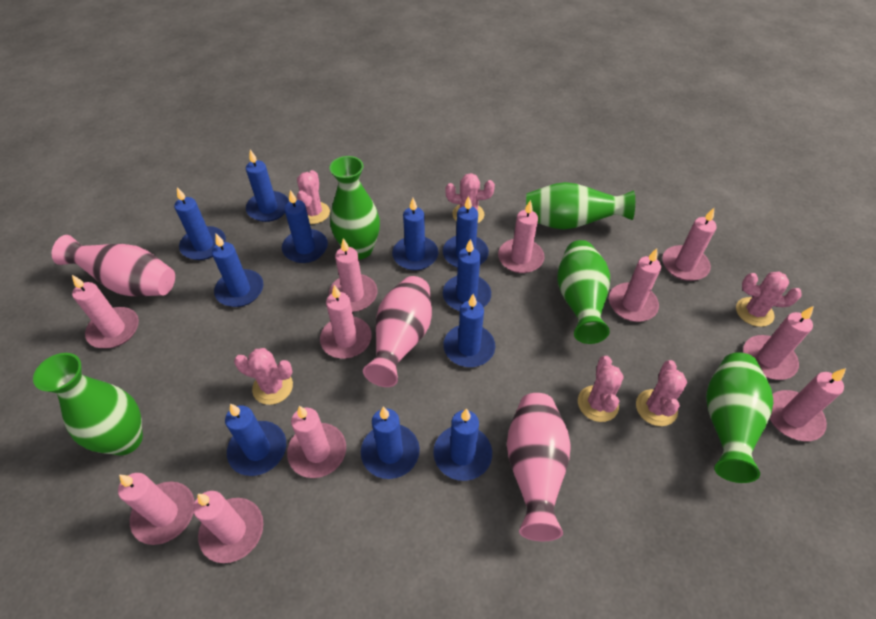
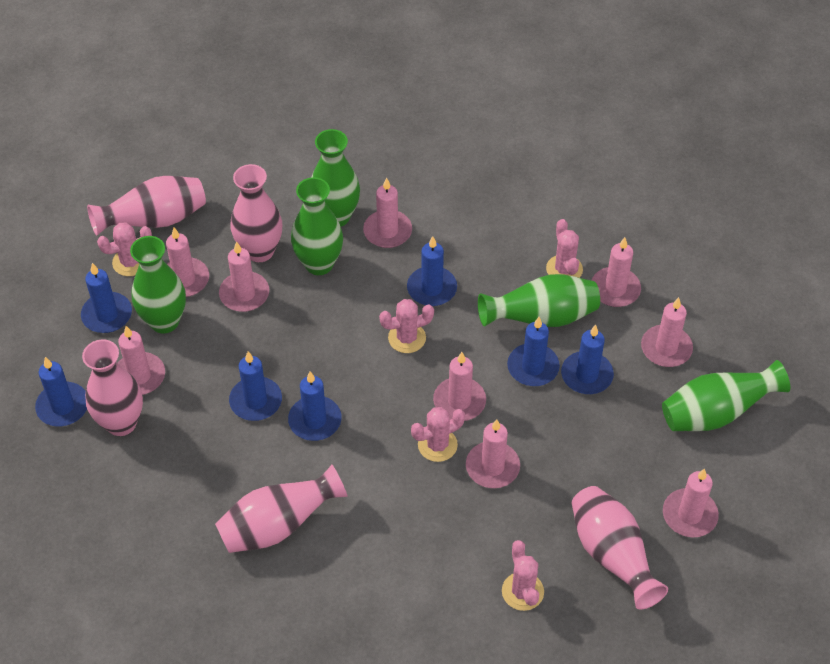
blue candle: 11 -> 7
pink cactus: 6 -> 5
pink candle: 11 -> 9
pink vase: 3 -> 5

